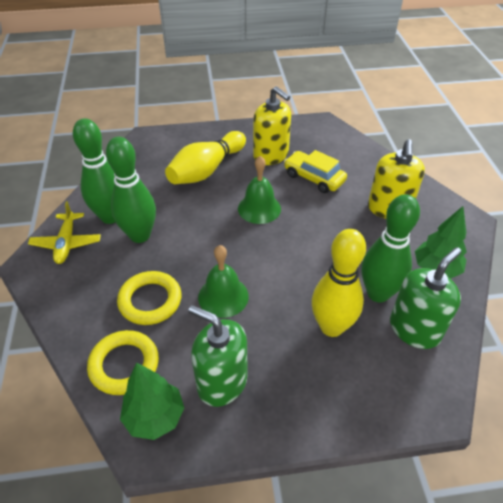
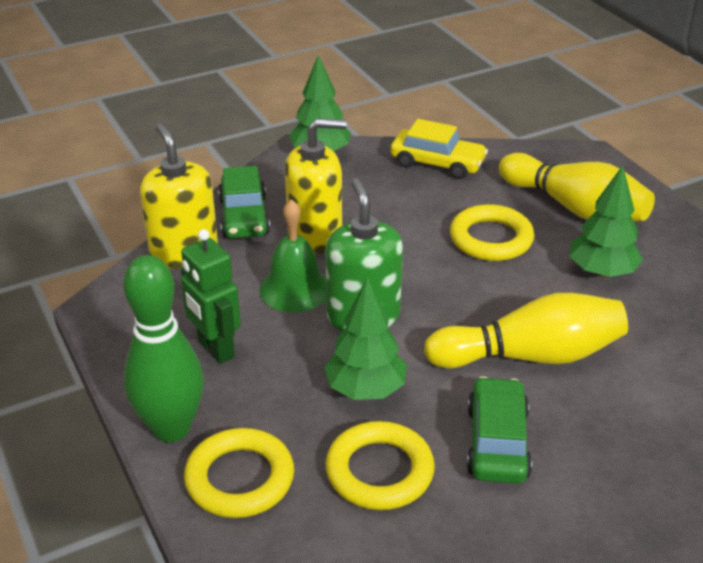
green bell: 2 -> 1
green bowling pin: 3 -> 1
green car: 0 -> 2
green robot: 0 -> 1
green soap dispenser: 2 -> 1
green tree: 2 -> 3
yellow plane: 1 -> 0
yellow ring: 2 -> 3

